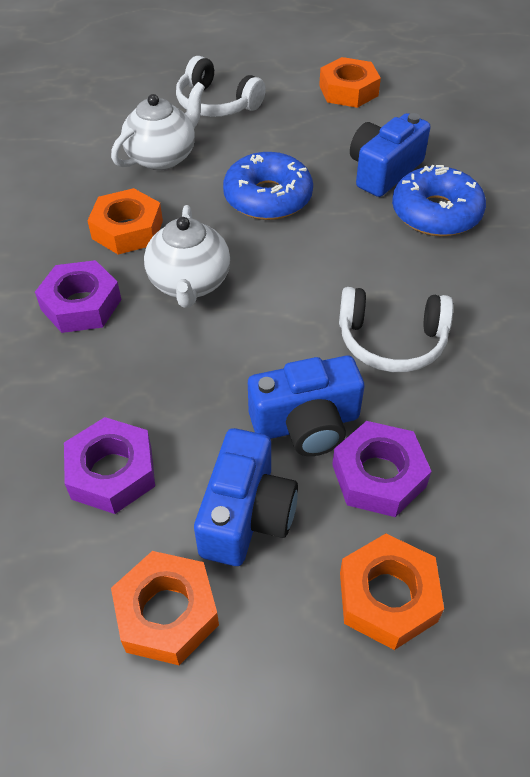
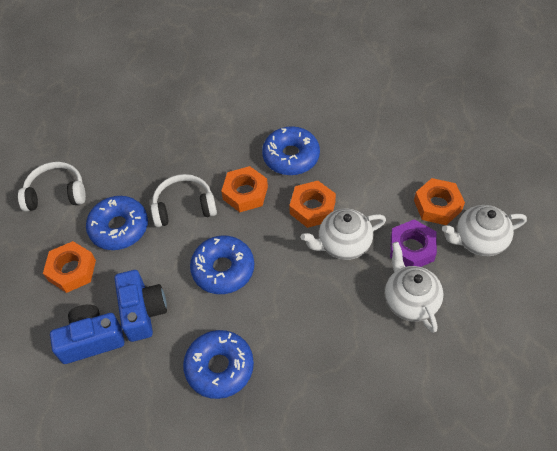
blue camera: 3 -> 2
blue donut: 2 -> 4
purple nut: 3 -> 1
white teapot: 2 -> 3

